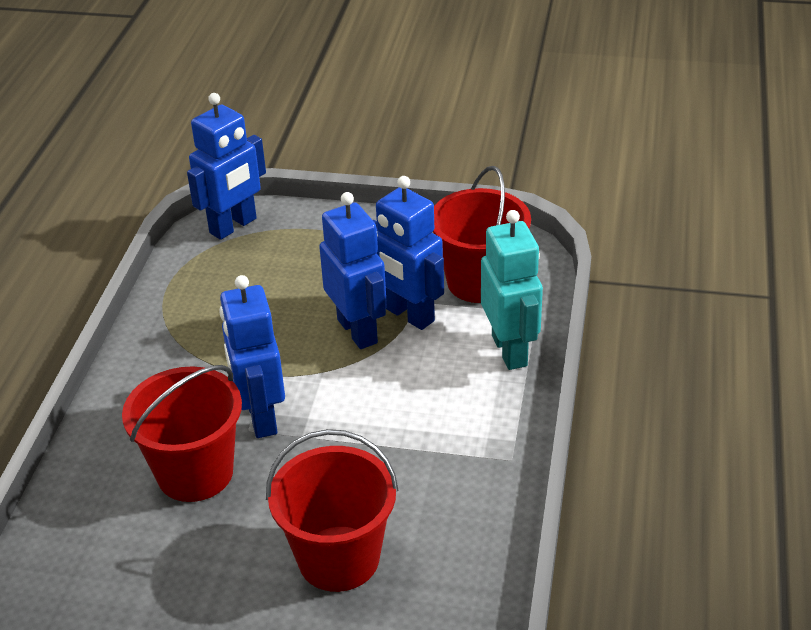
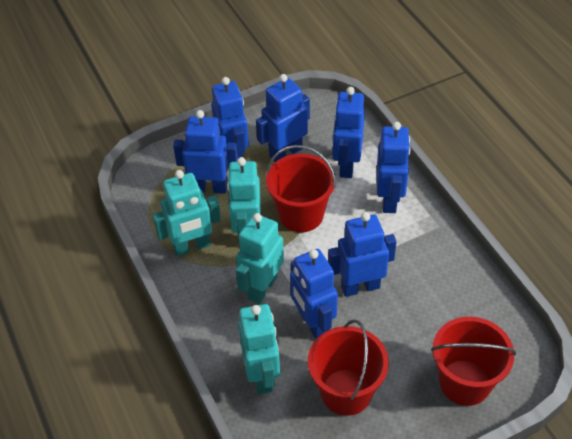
blue robot: 4 -> 7
turquoise robot: 1 -> 4

